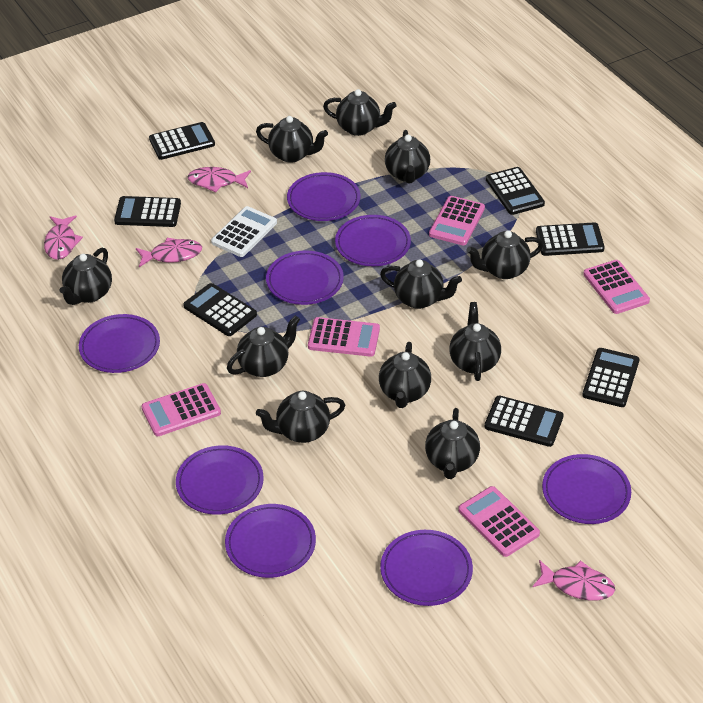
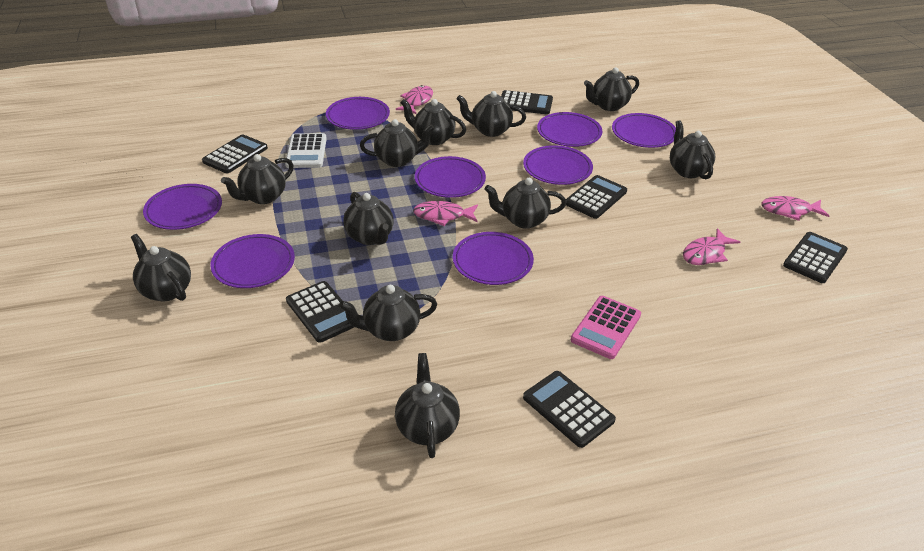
black calculator: 7 -> 6
pink calculator: 5 -> 1

